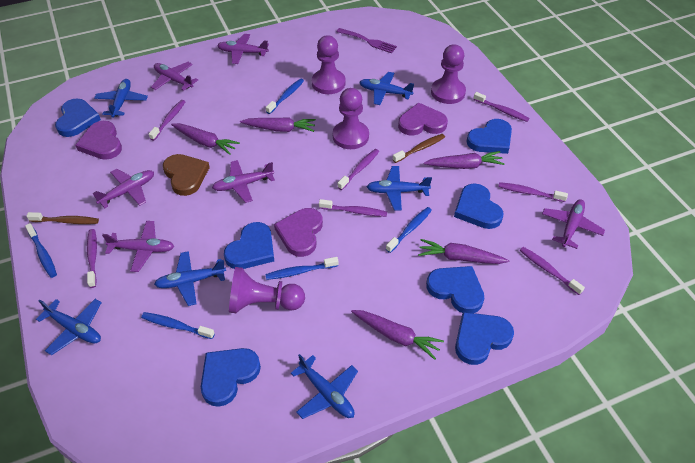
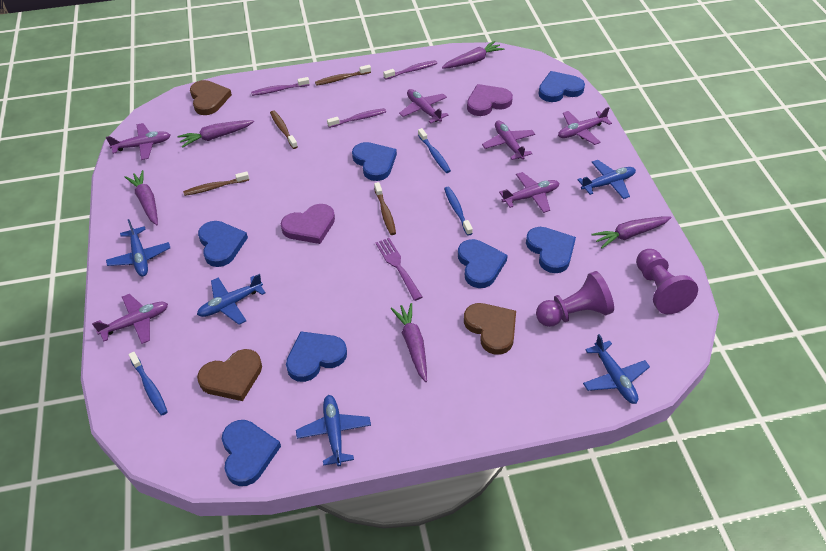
blue plane: 6 -> 5
blue toothbrush: 5 -> 3
brown heart: 1 -> 3
brown toothbrush: 2 -> 4
purple heart: 3 -> 2
purple pawn: 4 -> 2
purple toothbrush: 7 -> 3

